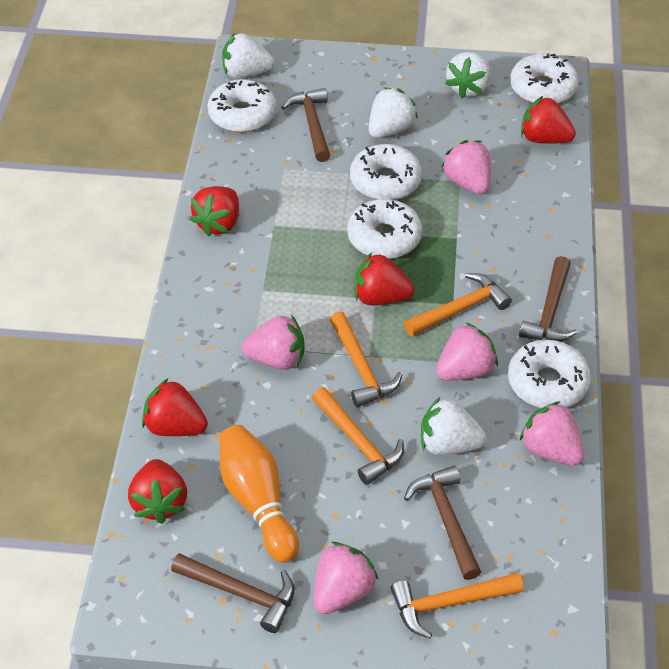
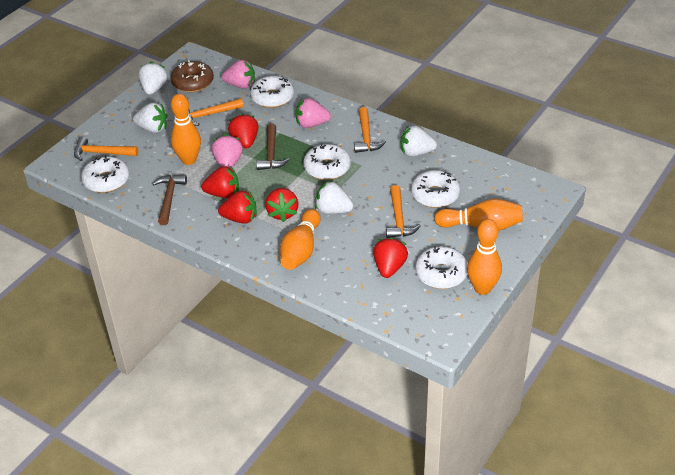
brown donut: 0 -> 1
brown hammer: 4 -> 2
orange bowling pin: 1 -> 4
pink strawberry: 5 -> 3

